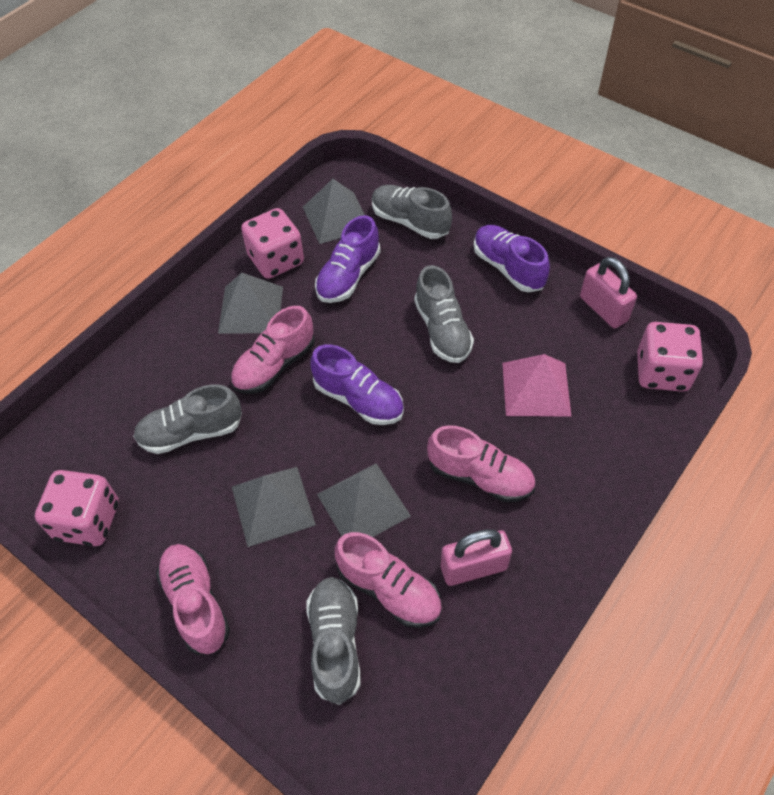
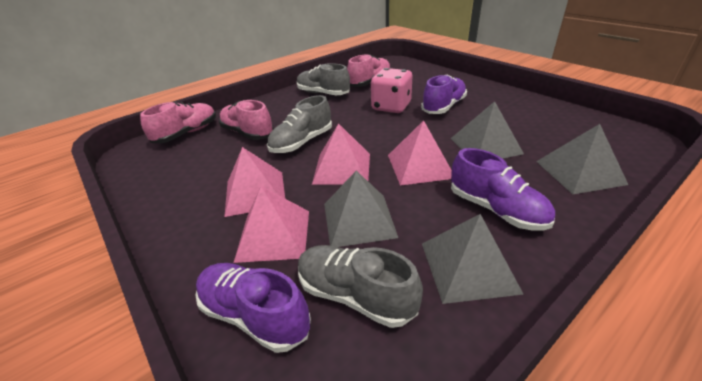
grey shoe: 4 -> 3
pink dice: 3 -> 1
pink padlock: 2 -> 0
pink pyramid: 1 -> 4
pink shoe: 4 -> 3

